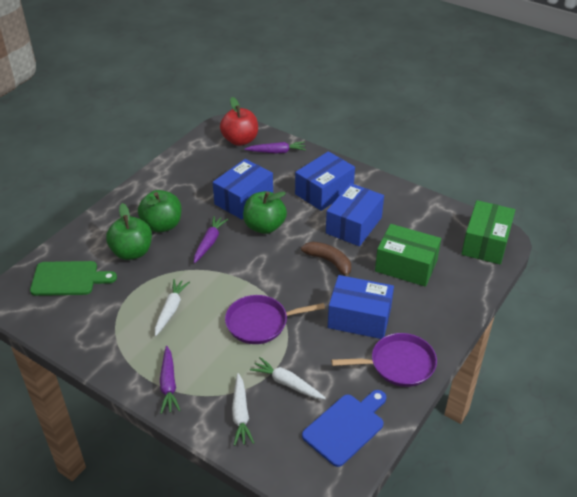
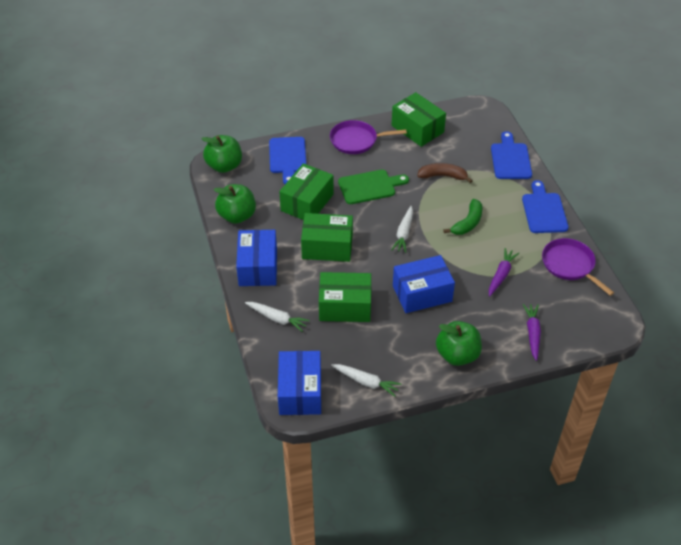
blue box: 4 -> 3
blue cutting board: 1 -> 3
green banana: 0 -> 1
green box: 2 -> 4
purple carrot: 3 -> 2
red apple: 1 -> 0

